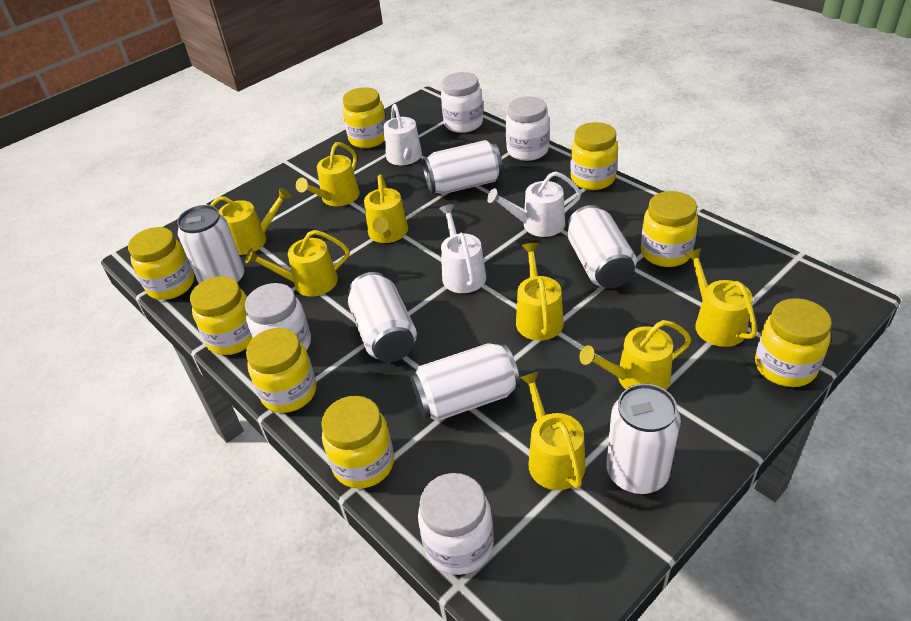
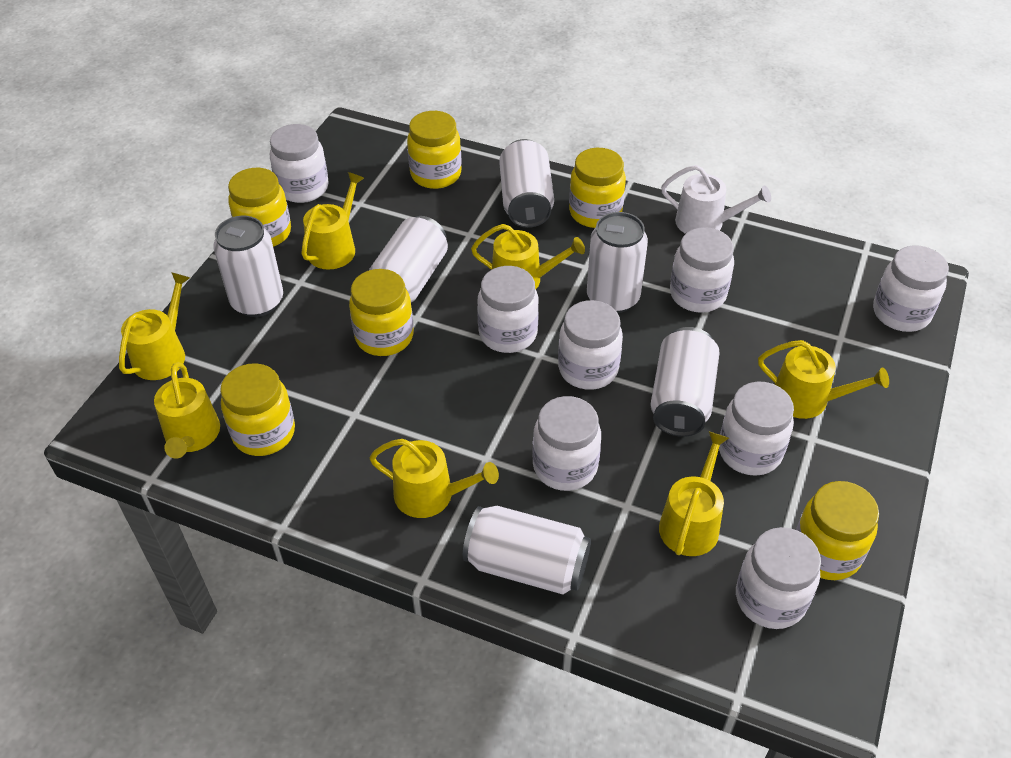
white jar: 4 -> 8
white watering can: 3 -> 1
yellow jar: 8 -> 6
yellow watering can: 8 -> 7

